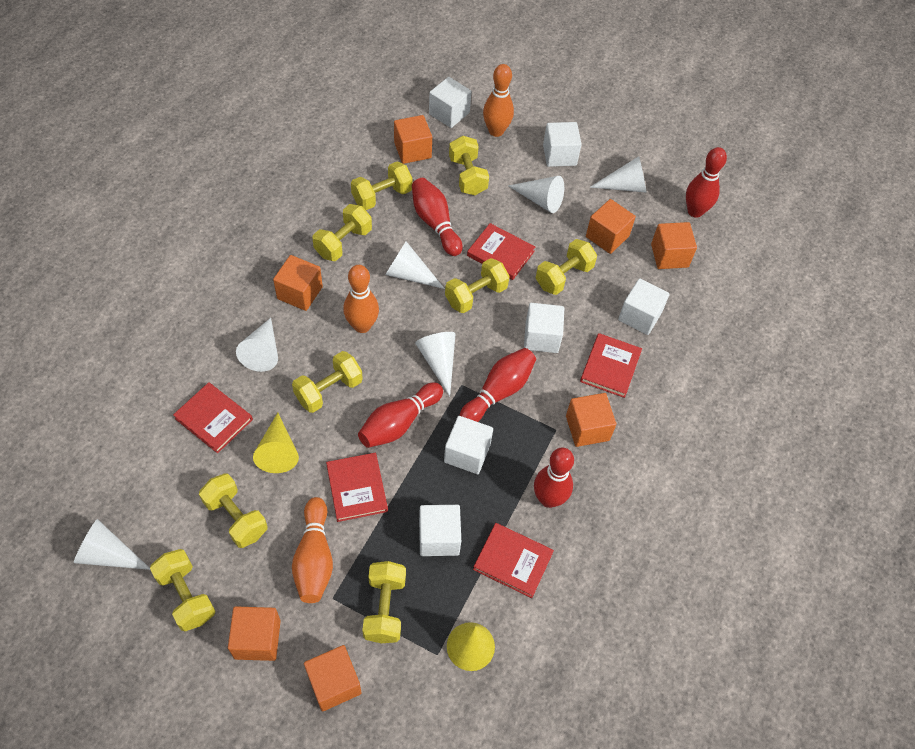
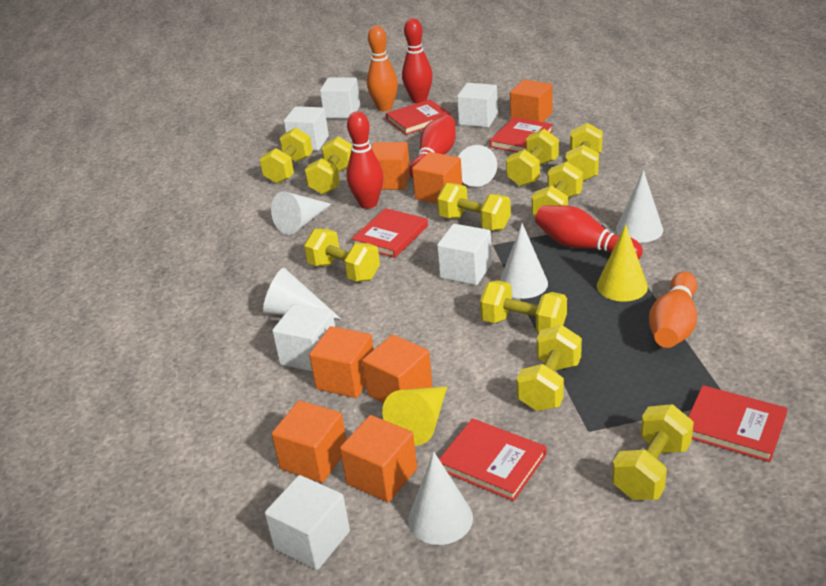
orange bowling pin: 3 -> 2
red bowling pin: 5 -> 4
yellow dumbbell: 9 -> 10

